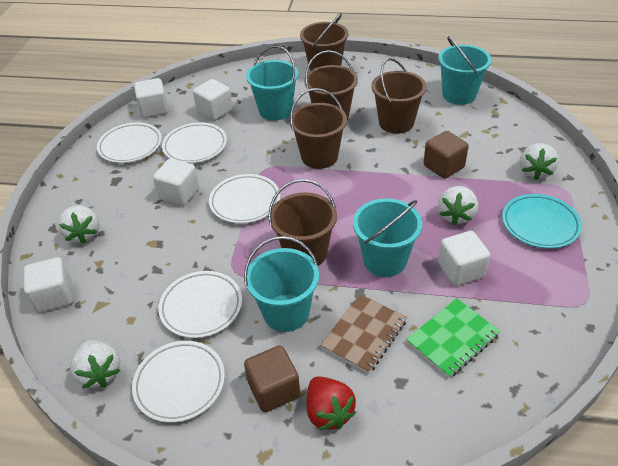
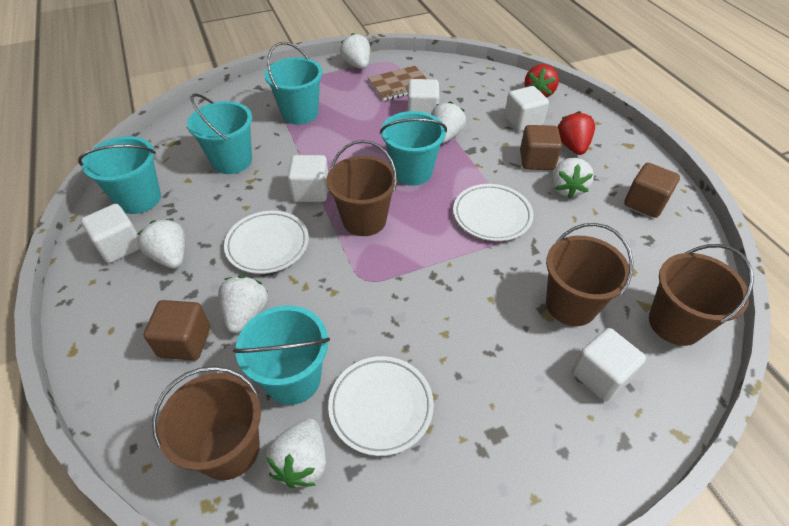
brown bucket: 5 -> 4
brown cube: 2 -> 3
green notebook: 1 -> 0
red strawberry: 1 -> 2
turquoise bucket: 4 -> 5
turquoise plate: 1 -> 0
white plate: 5 -> 3
white strawberry: 4 -> 6

